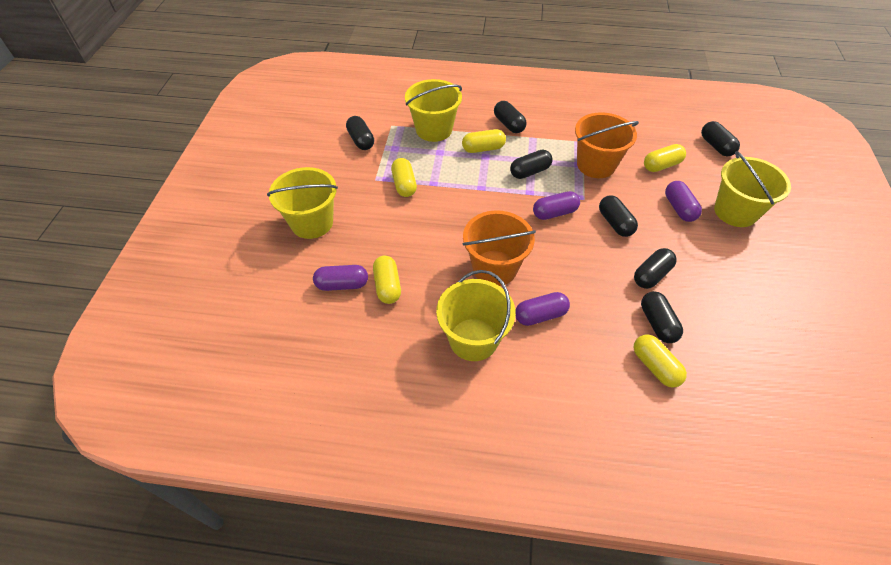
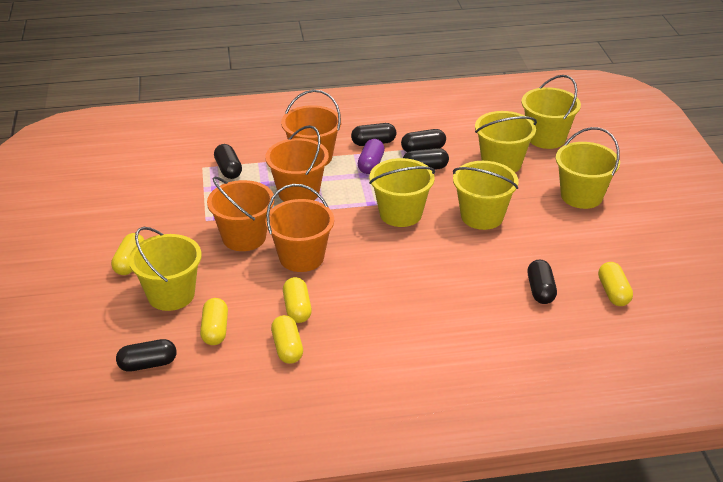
black capsule: 7 -> 6
orange bucket: 2 -> 4
purple capsule: 4 -> 1
yellow bucket: 4 -> 6

